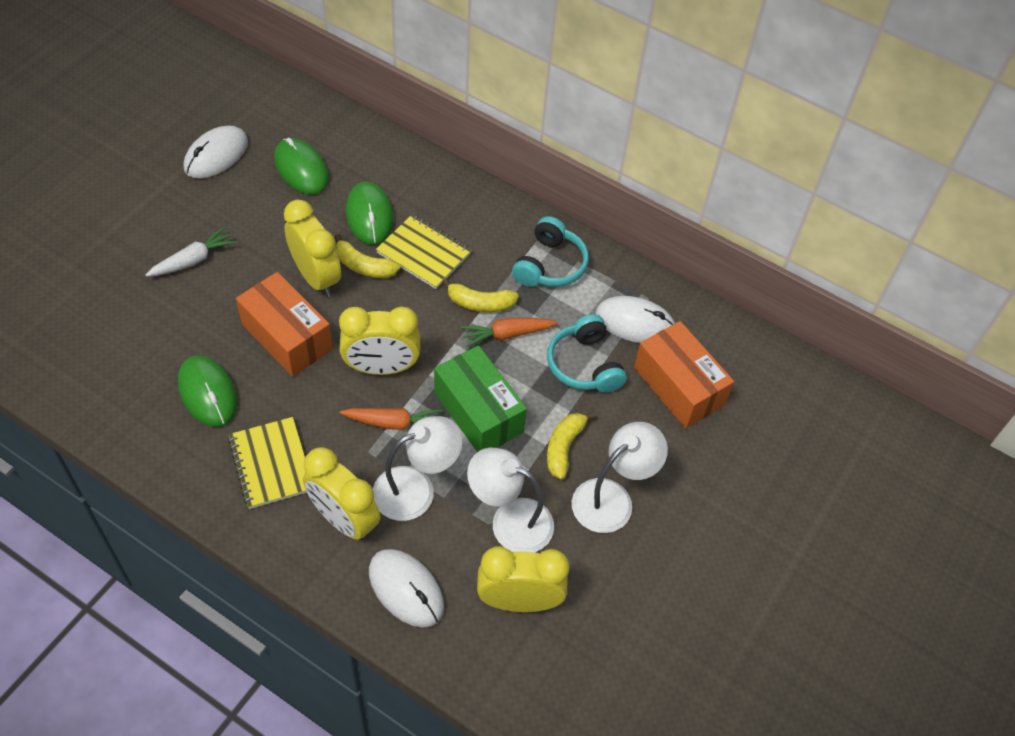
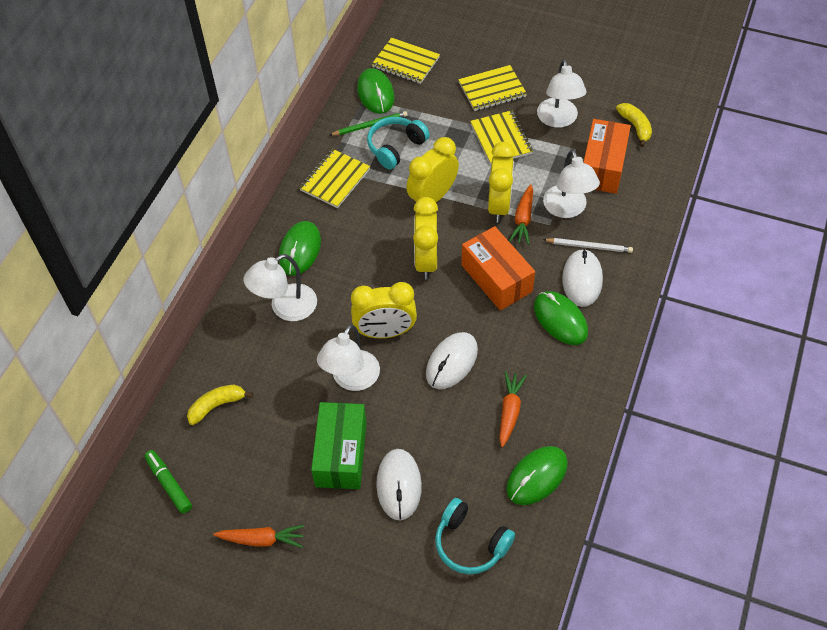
green marker: 0 -> 1
green mouse: 3 -> 4
green pencil: 0 -> 1
orange carrot: 2 -> 3
white carrot: 1 -> 0
white lamp: 3 -> 4
white pencil: 0 -> 1
yellow banana: 3 -> 2
yellow notebook: 2 -> 4

